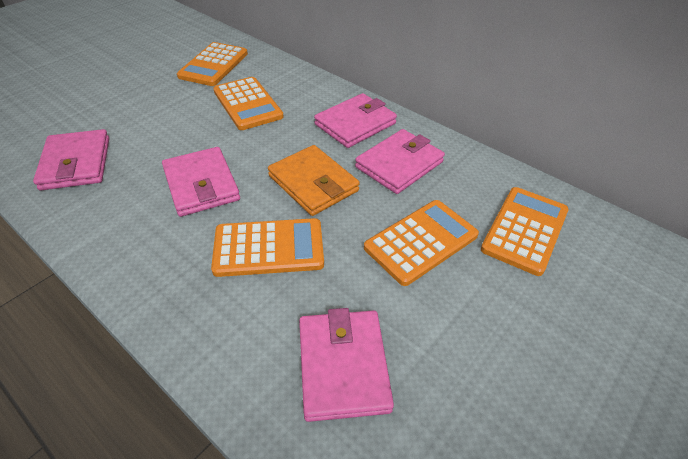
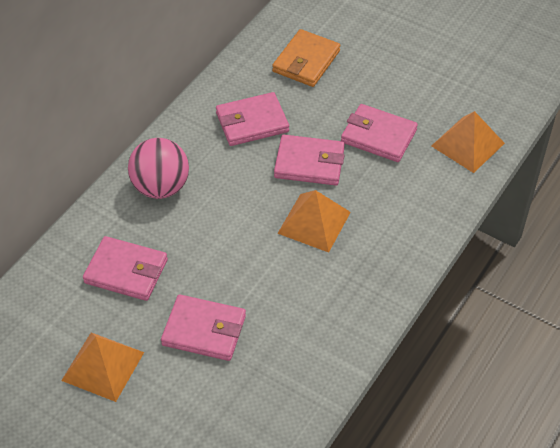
orange calculator: 5 -> 0
orange pyramid: 0 -> 3
pink ball: 0 -> 1

